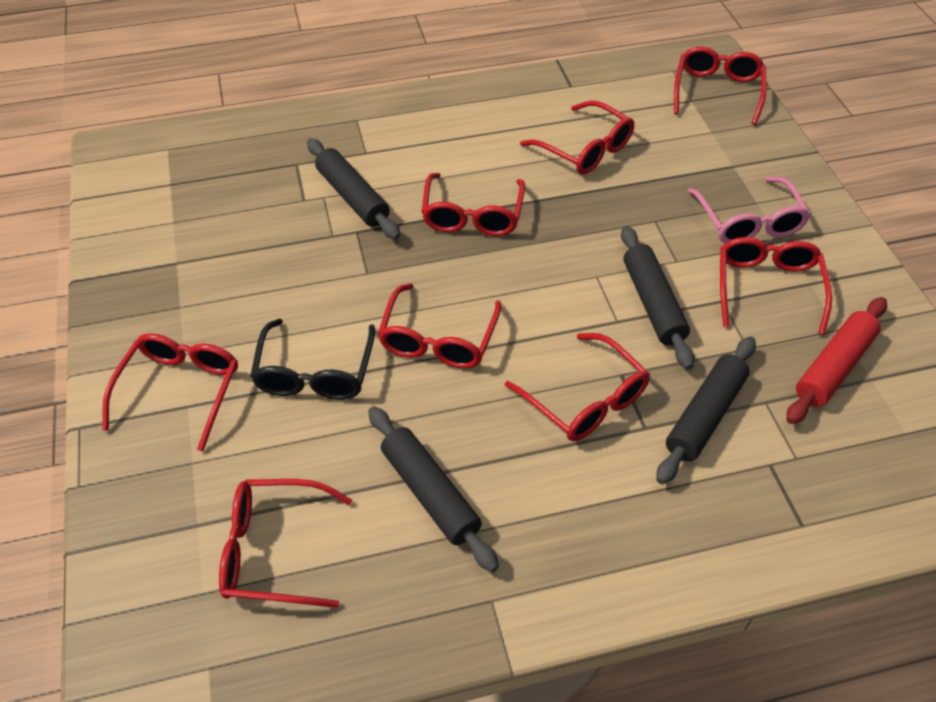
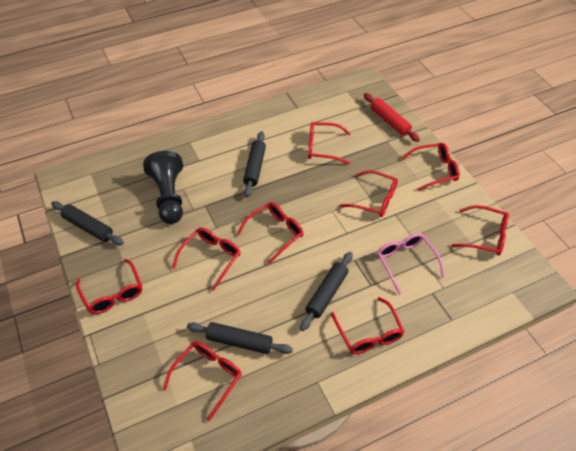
black glasses: 1 -> 0
black pawn: 0 -> 1
red glasses: 8 -> 9

